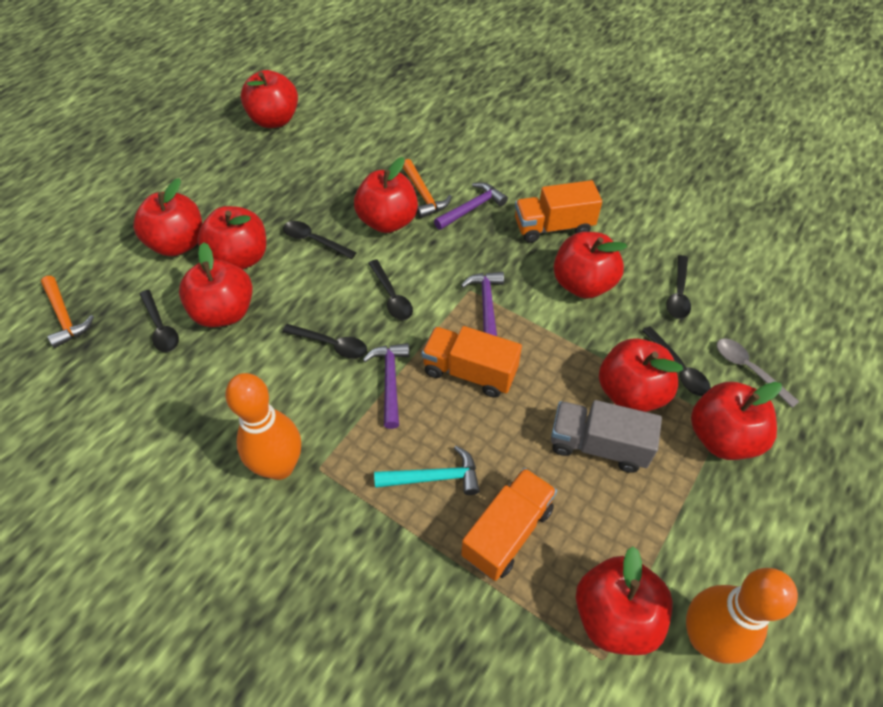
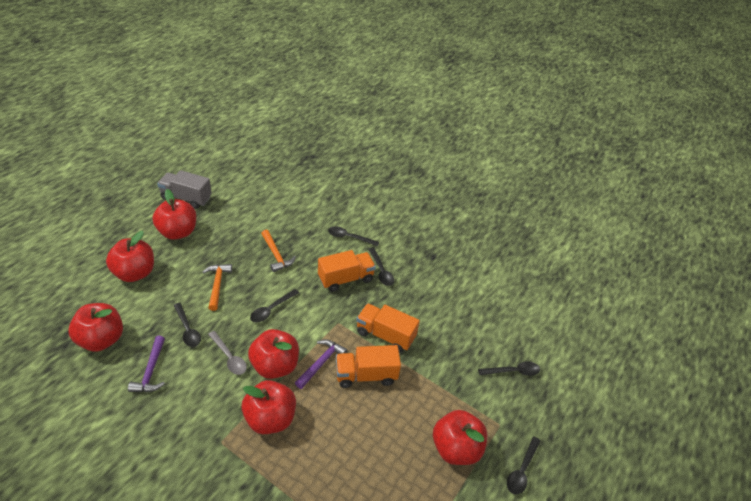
orange bowling pin: 2 -> 0
purple hammer: 3 -> 2
red apple: 9 -> 6
turquoise hammer: 1 -> 0

